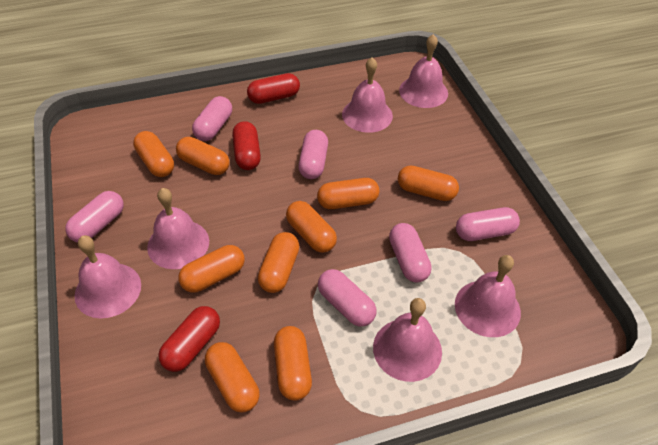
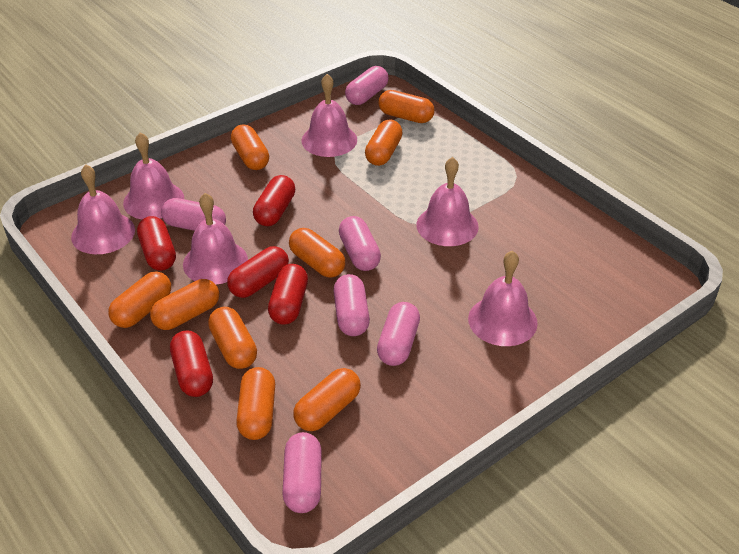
red capsule: 3 -> 5

